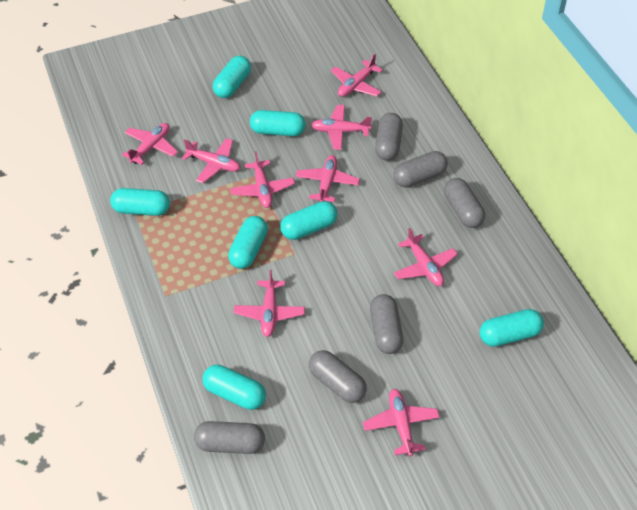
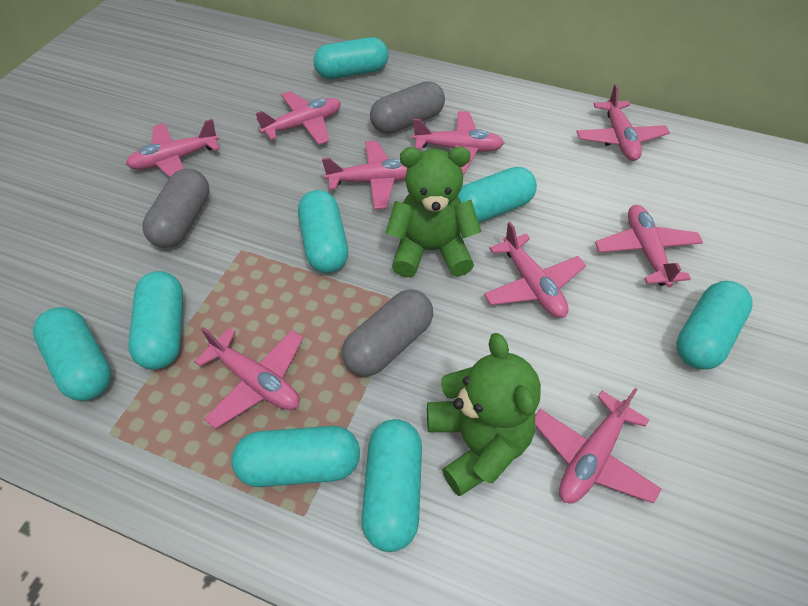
green teddy bear: 0 -> 2
grey capsule: 6 -> 3
turquoise capsule: 7 -> 8

